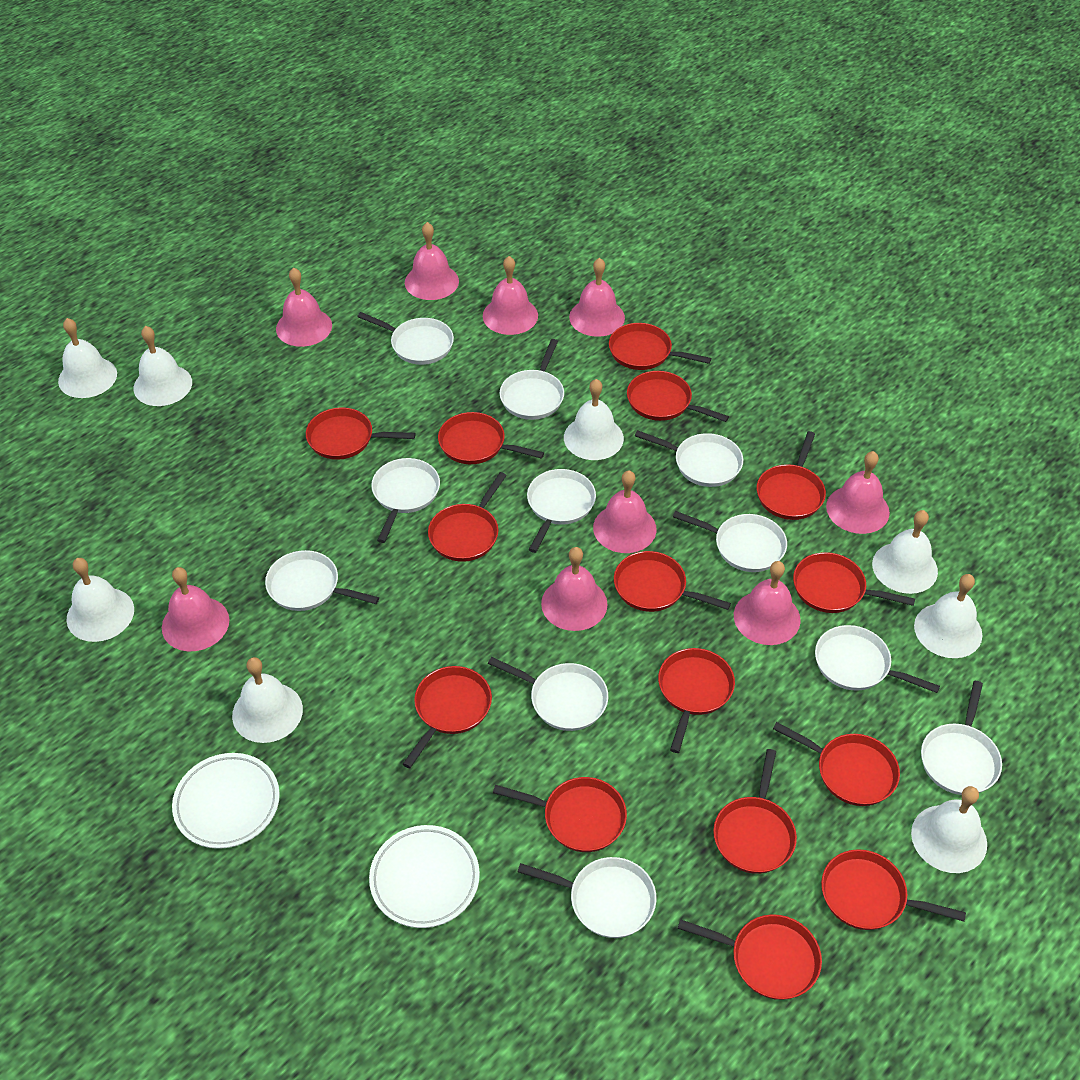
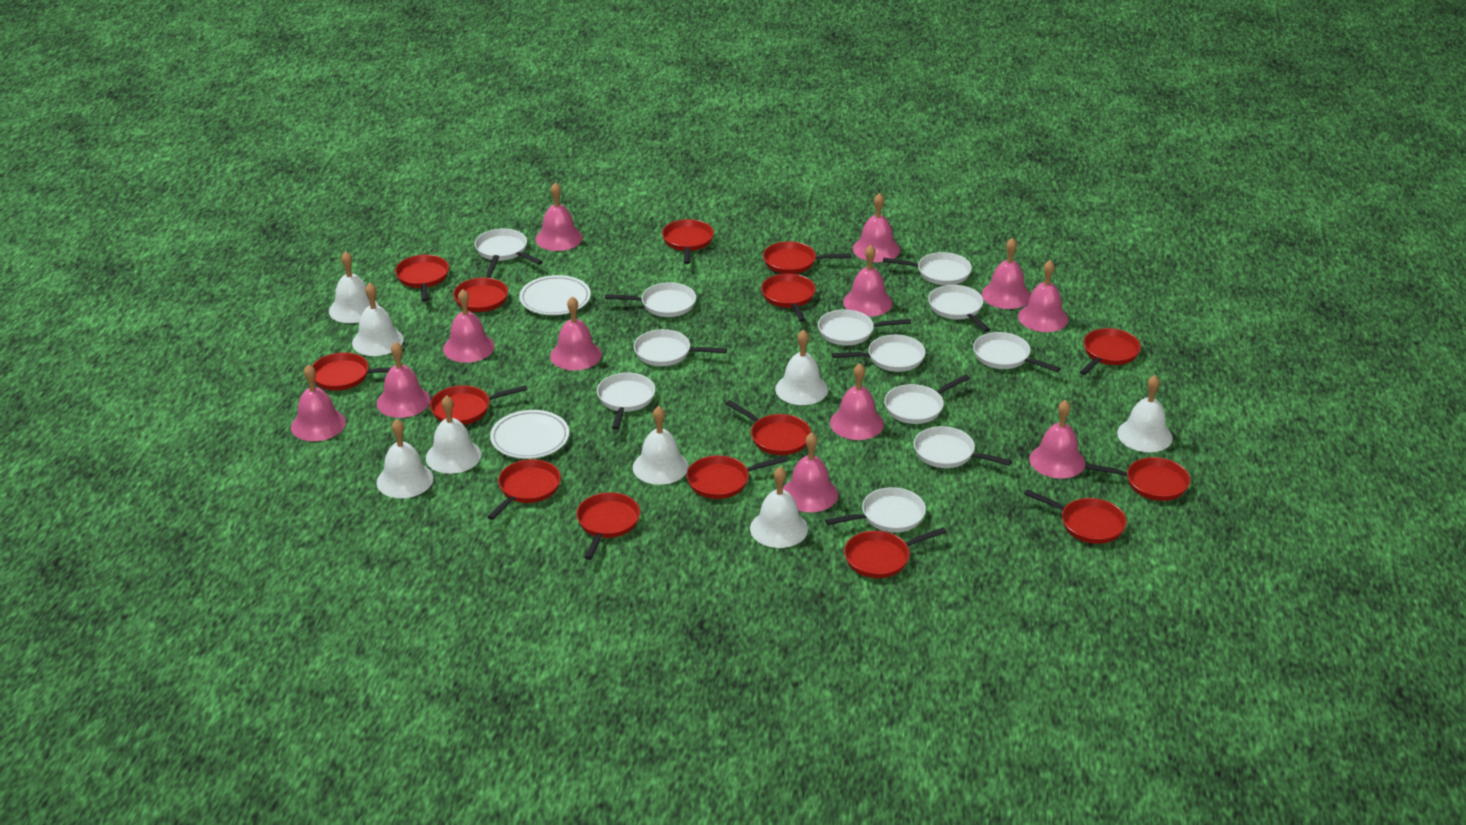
pink bell: 9 -> 12
white pan: 11 -> 12

